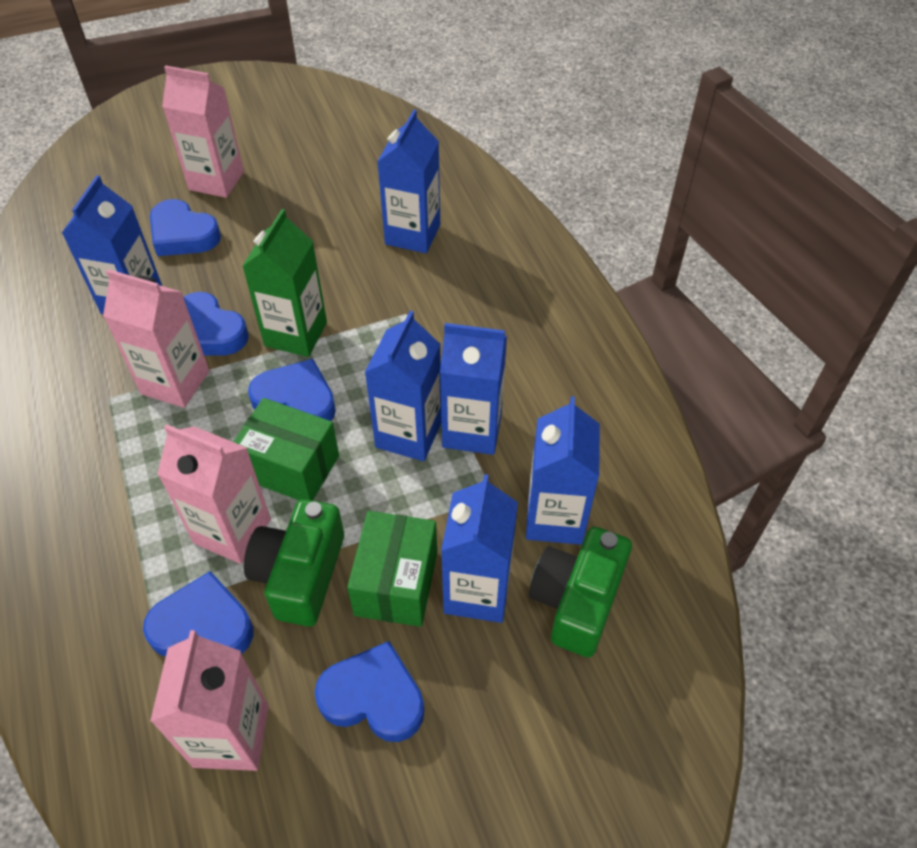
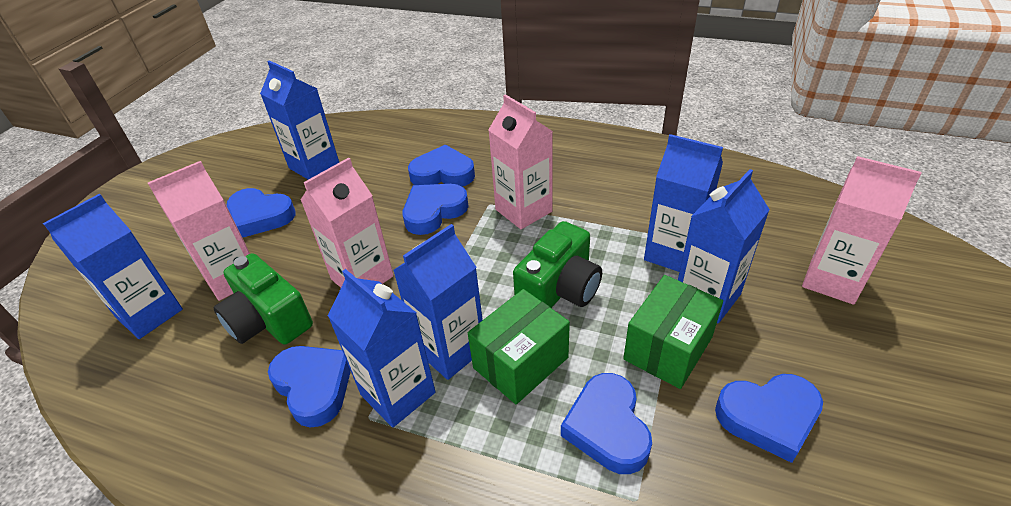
blue heart: 5 -> 6
green carton: 1 -> 0

